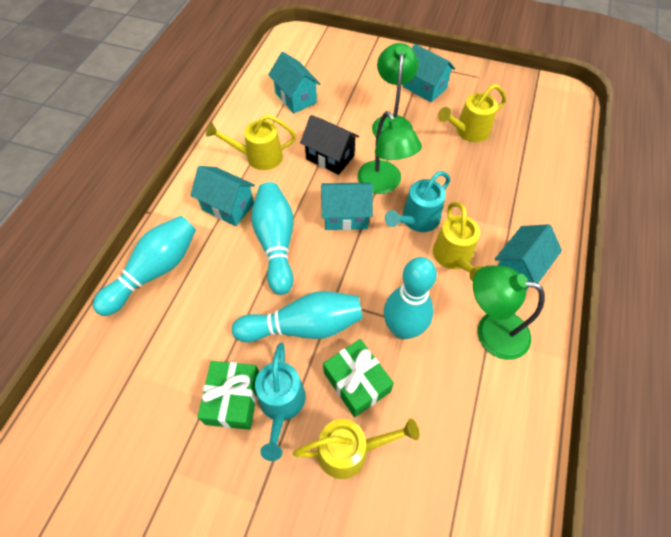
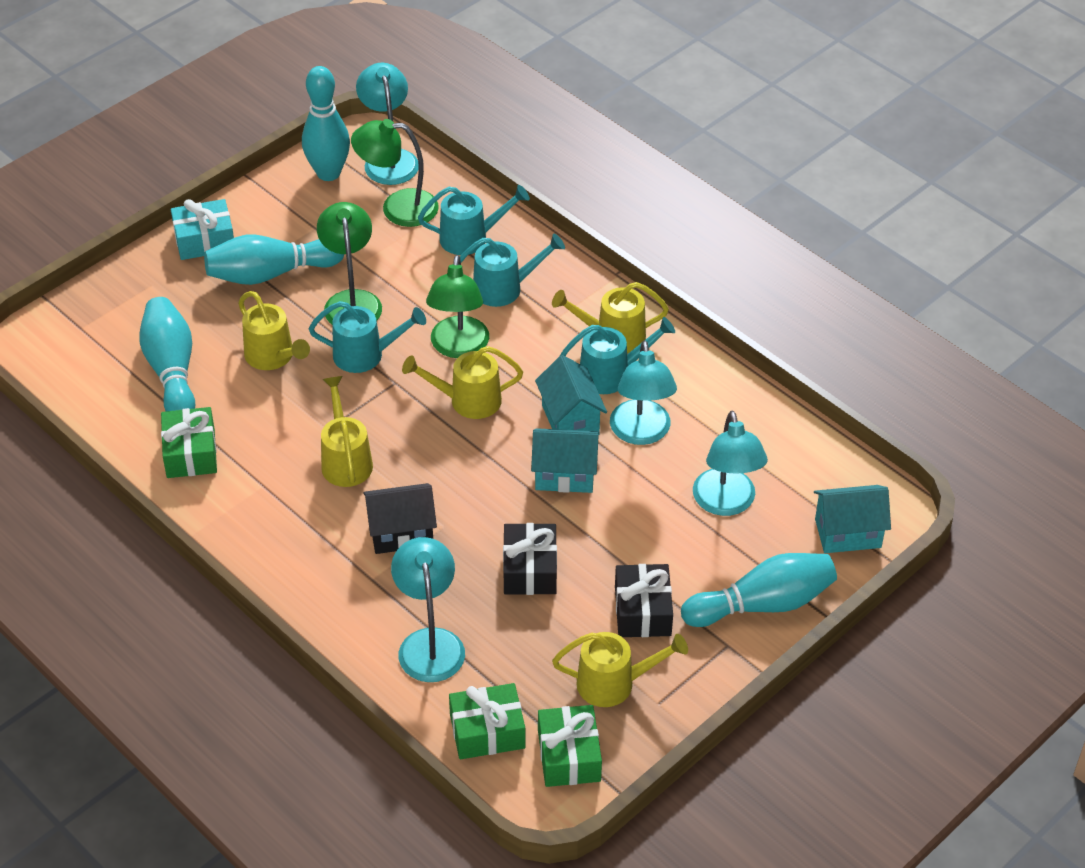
black gift: 0 -> 2
green gift: 2 -> 3
turquoise gift: 0 -> 1
turquoise house: 5 -> 3
turquoise lamp: 0 -> 4
turquoise watering can: 2 -> 4
yellow watering can: 4 -> 5

